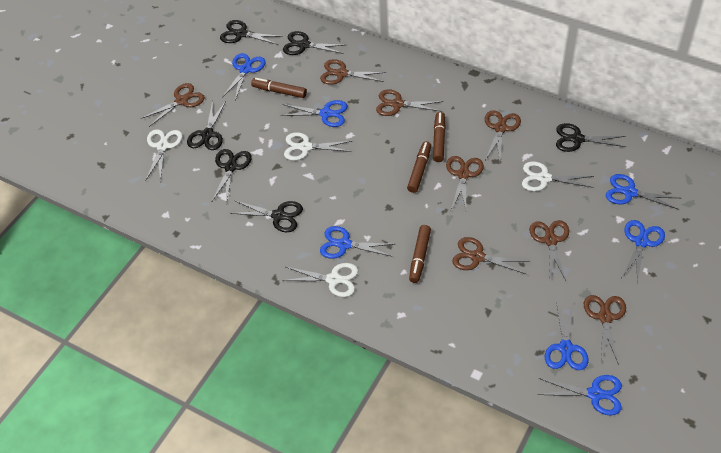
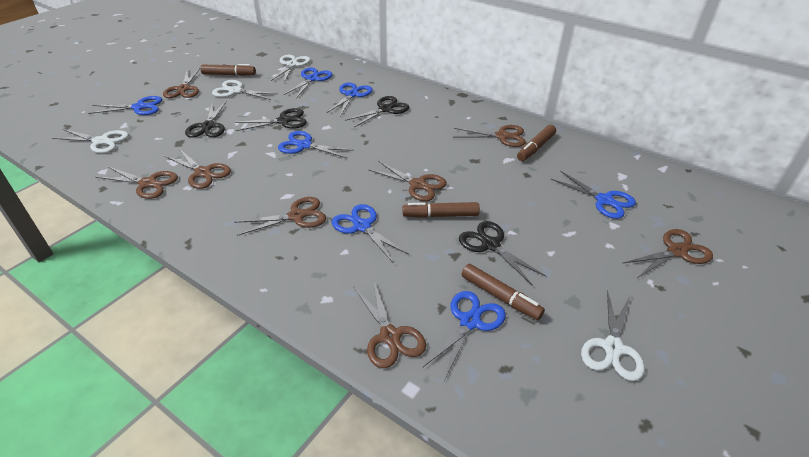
black scissors: 6 -> 4

